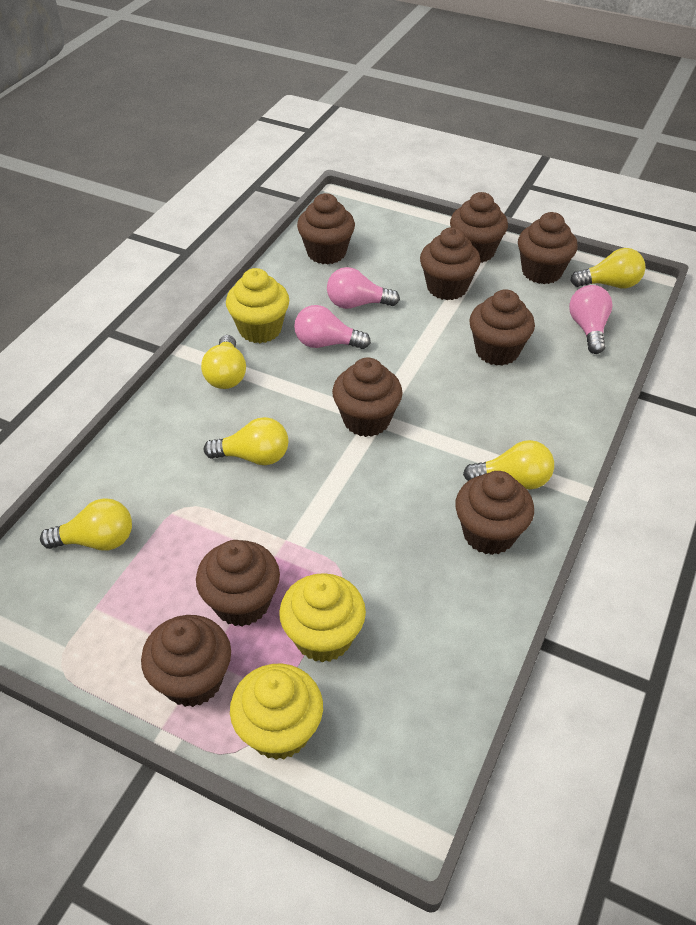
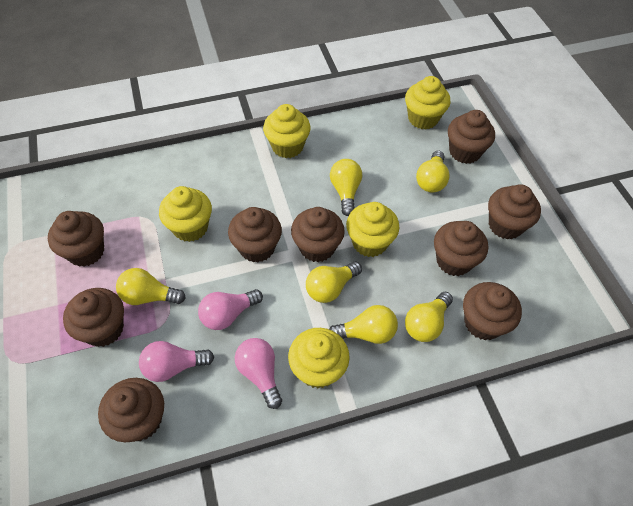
yellow cupcake: 3 -> 5
yellow light bulb: 5 -> 6

